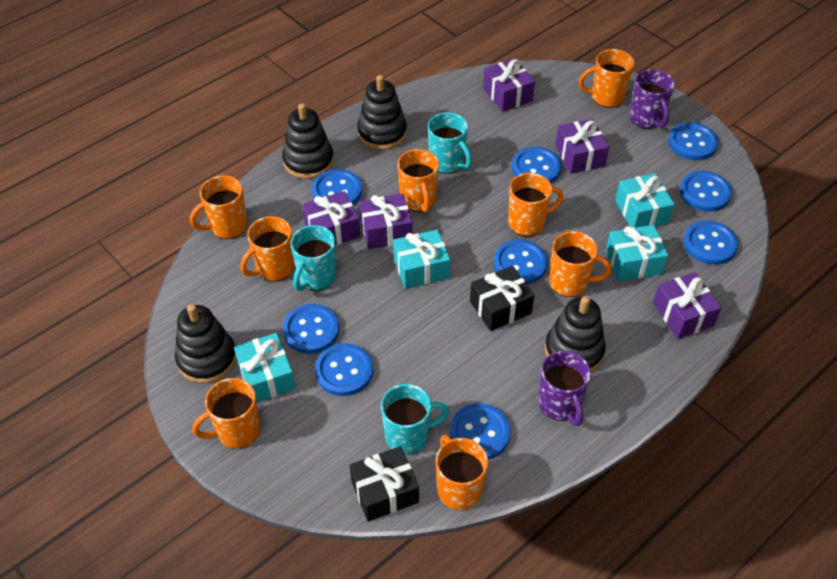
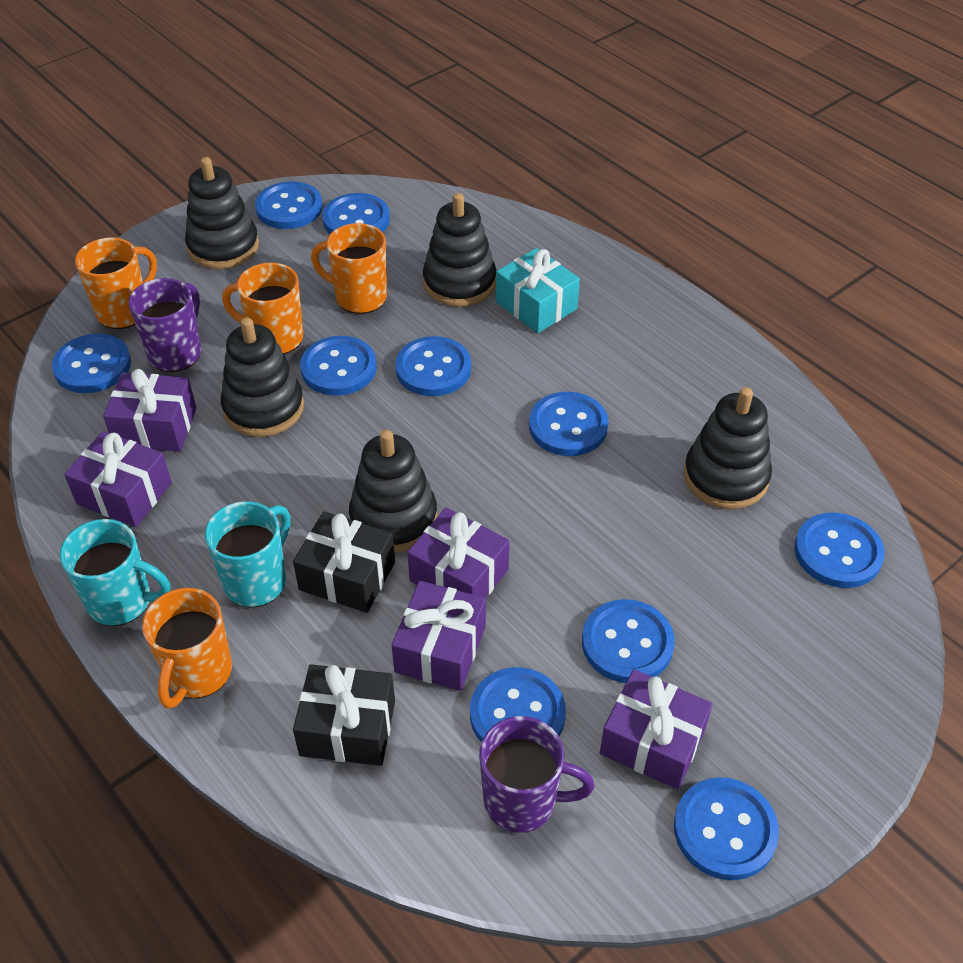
black stacking toy: 4 -> 5
blue button: 9 -> 10
orange mug: 8 -> 4
turquoise gift: 4 -> 1
turquoise mug: 3 -> 2

